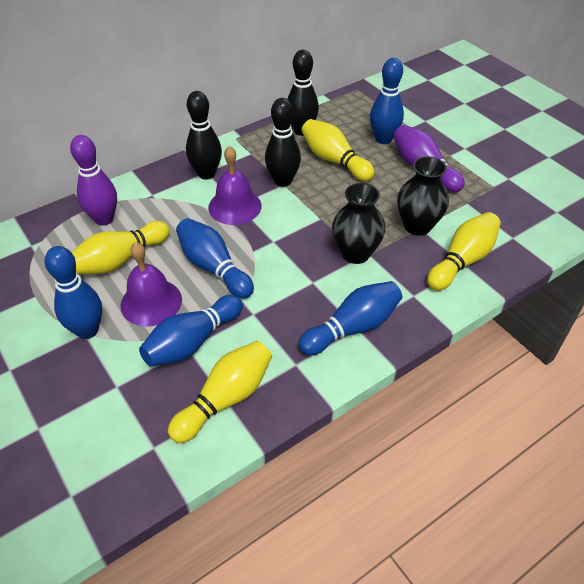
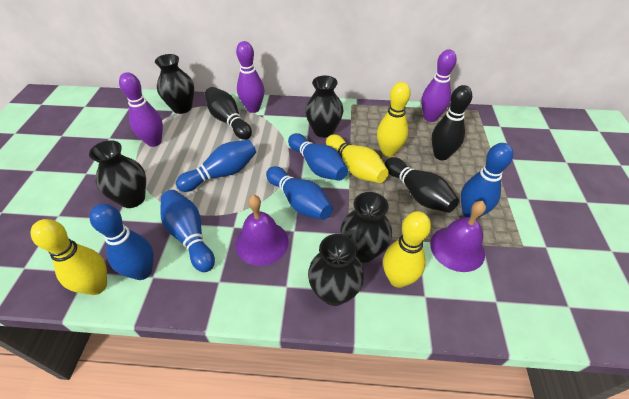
black vase: 2 -> 5
blue bowling pin: 5 -> 6
purple bowling pin: 2 -> 3

